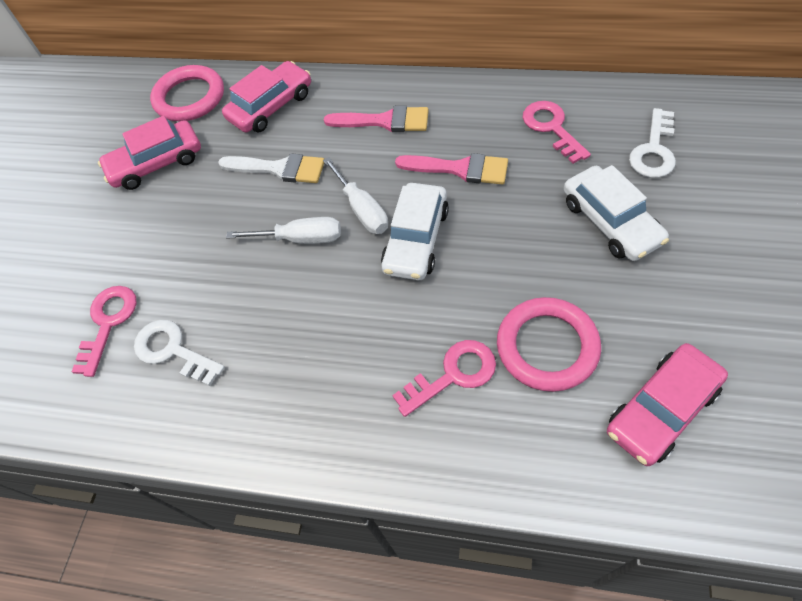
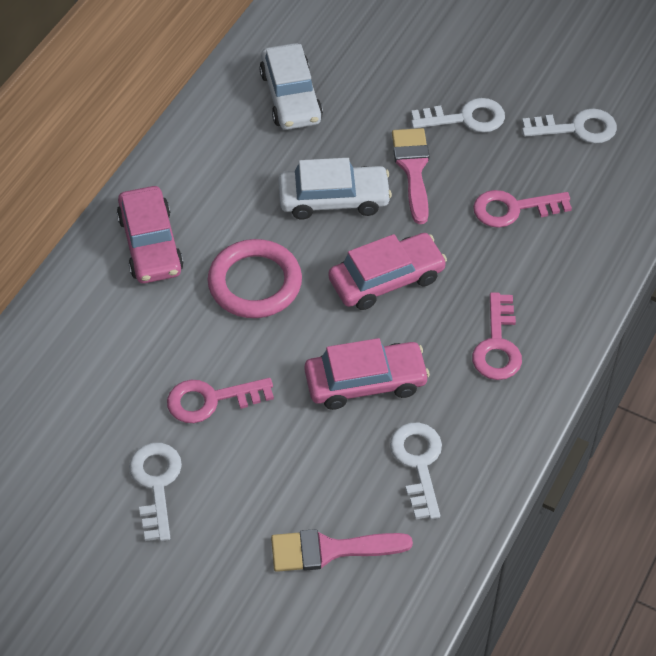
pink ring: 2 -> 1
white brush: 1 -> 0
white key: 2 -> 4
white screwdriver: 2 -> 0

